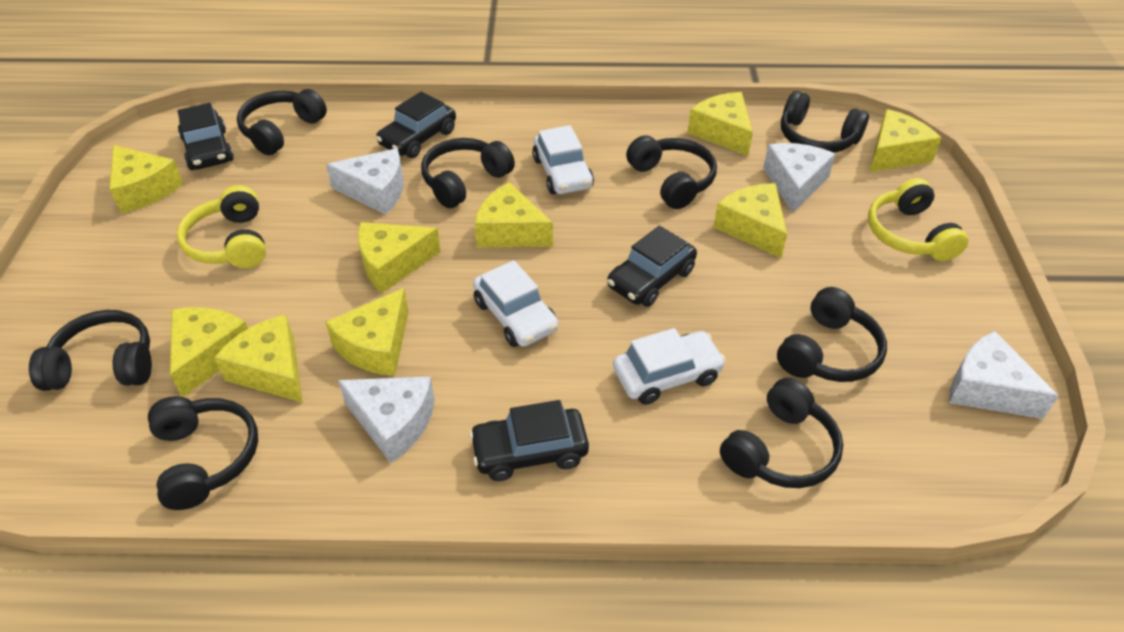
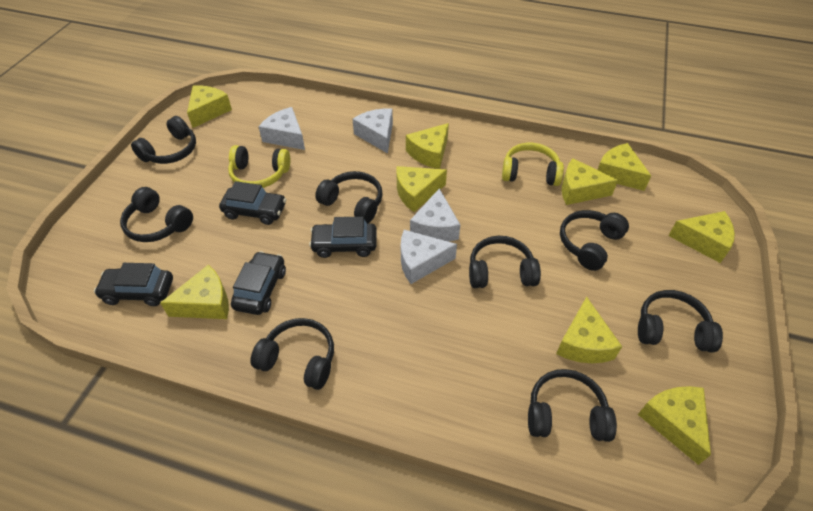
white car: 3 -> 0

